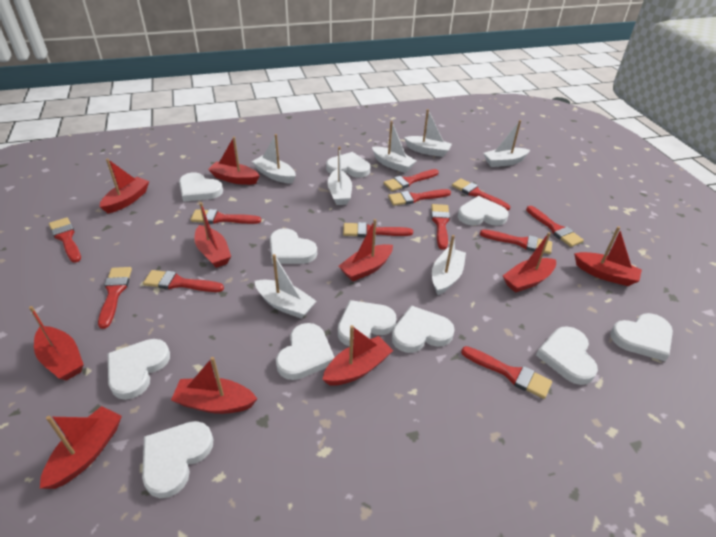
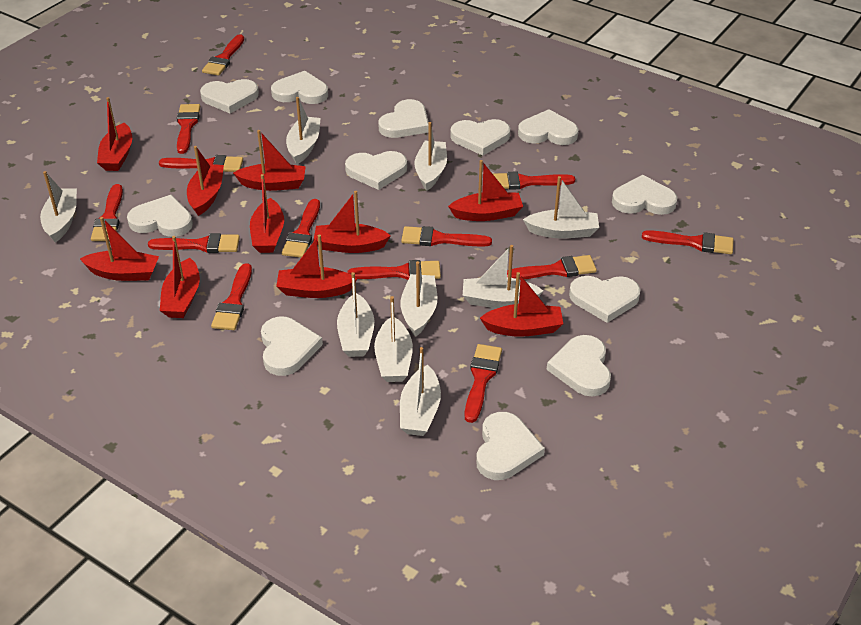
red brush: 12 -> 13
white boat: 7 -> 9
white heart: 11 -> 12

